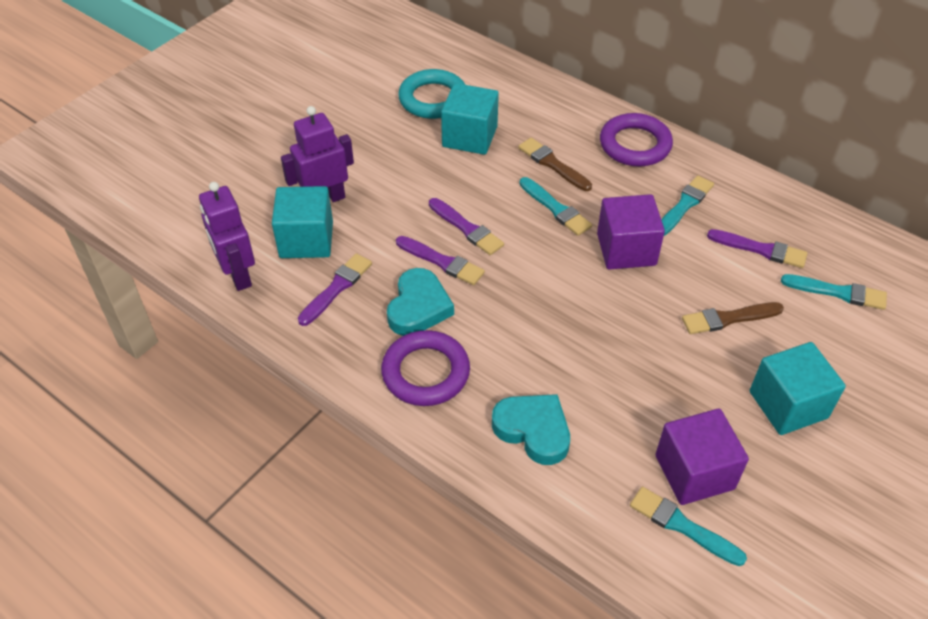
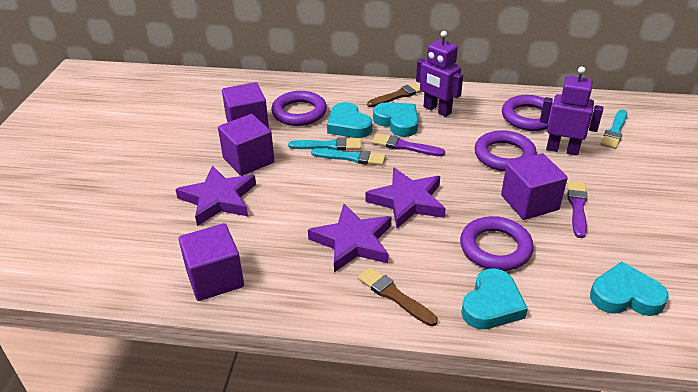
purple brush: 4 -> 2
purple cube: 2 -> 4
purple ring: 2 -> 4
purple star: 0 -> 3
turquoise brush: 4 -> 3
turquoise cube: 3 -> 0
turquoise heart: 2 -> 4
turquoise ring: 1 -> 0

